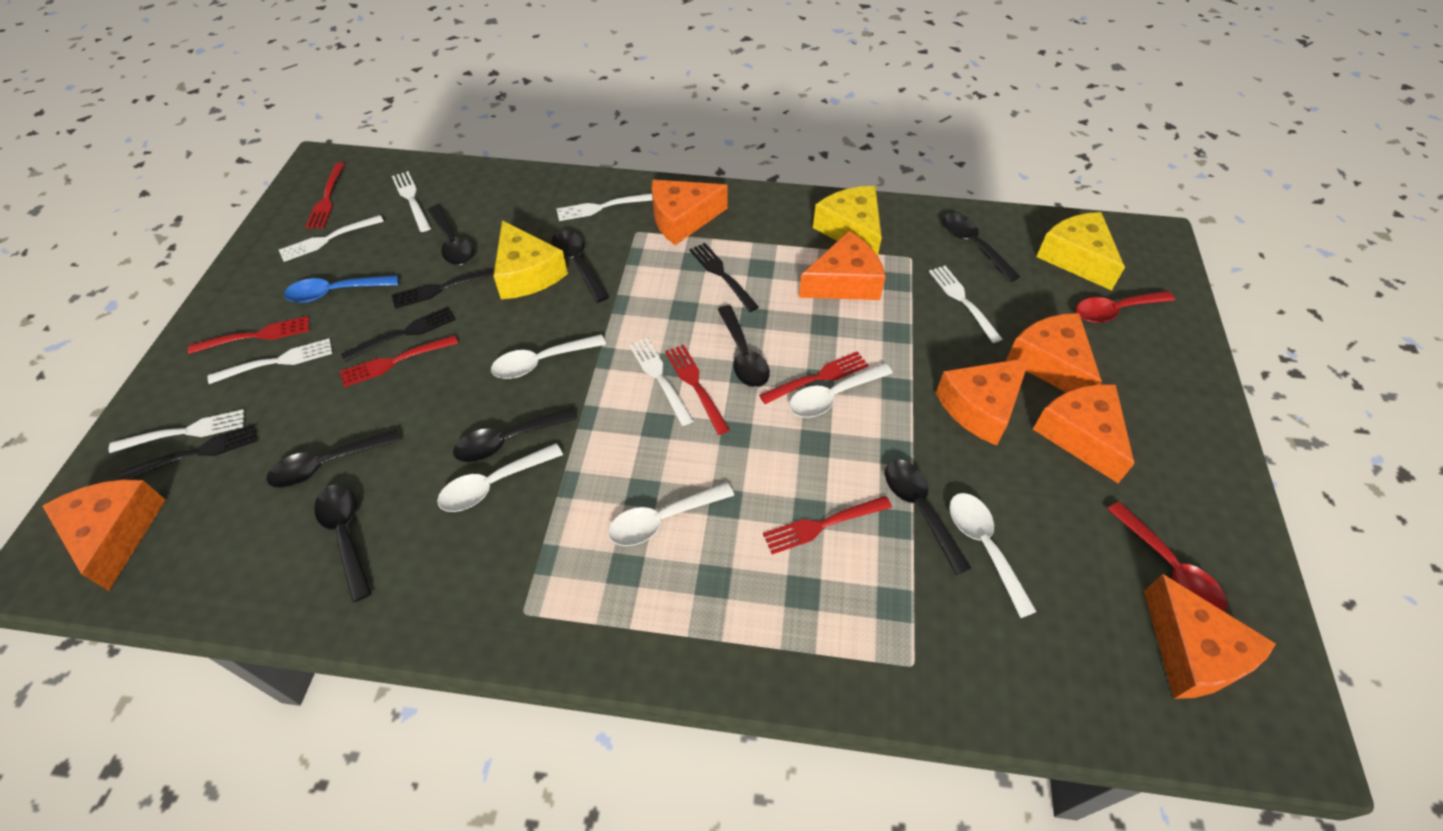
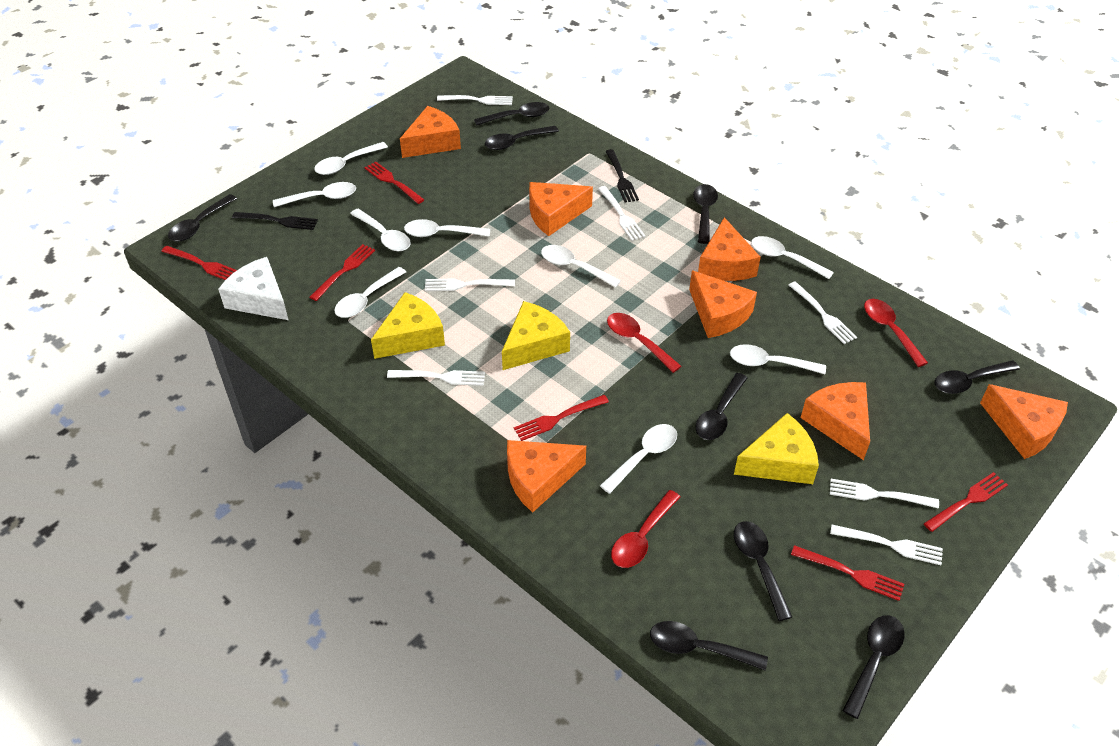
black fork: 4 -> 2
black spoon: 8 -> 9
blue spoon: 1 -> 0
red spoon: 2 -> 3
white cheese: 0 -> 1
white spoon: 5 -> 9

